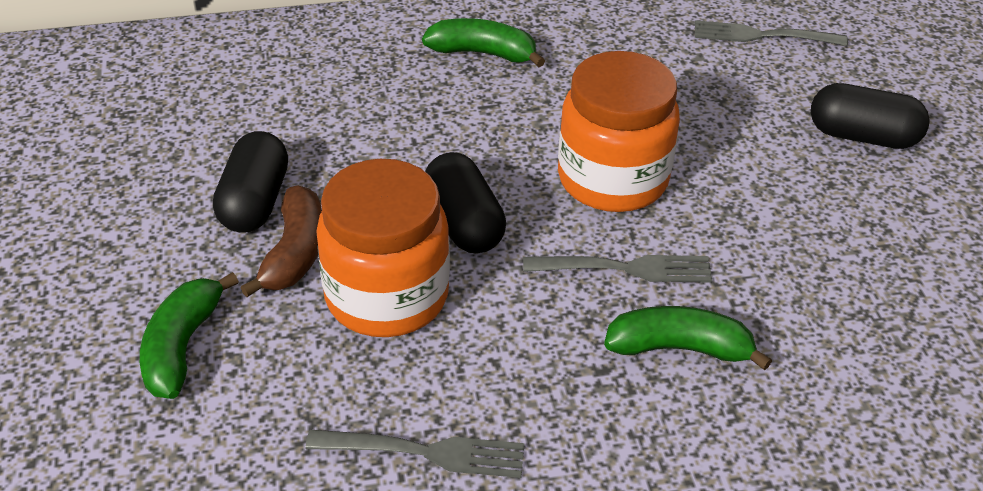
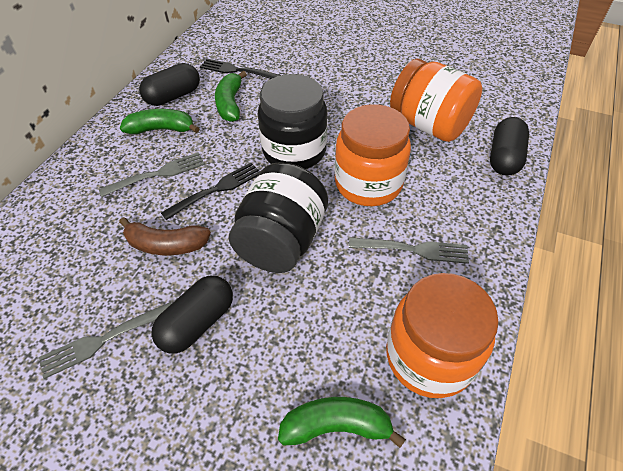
black fork: 0 -> 2
black jar: 0 -> 2
orange jar: 2 -> 3

